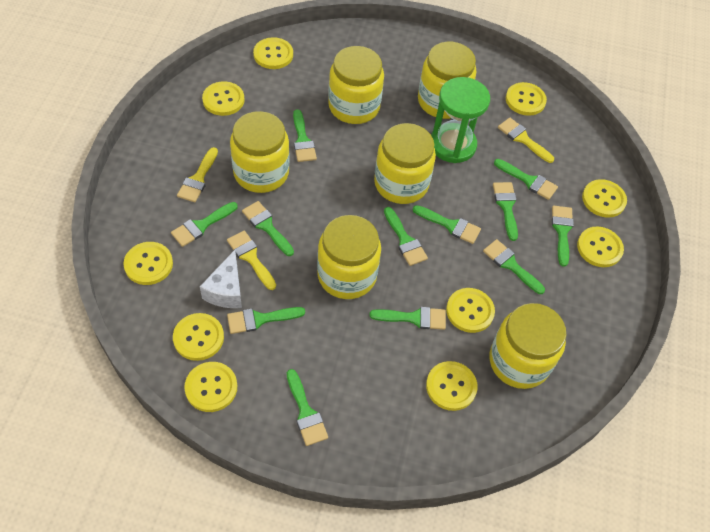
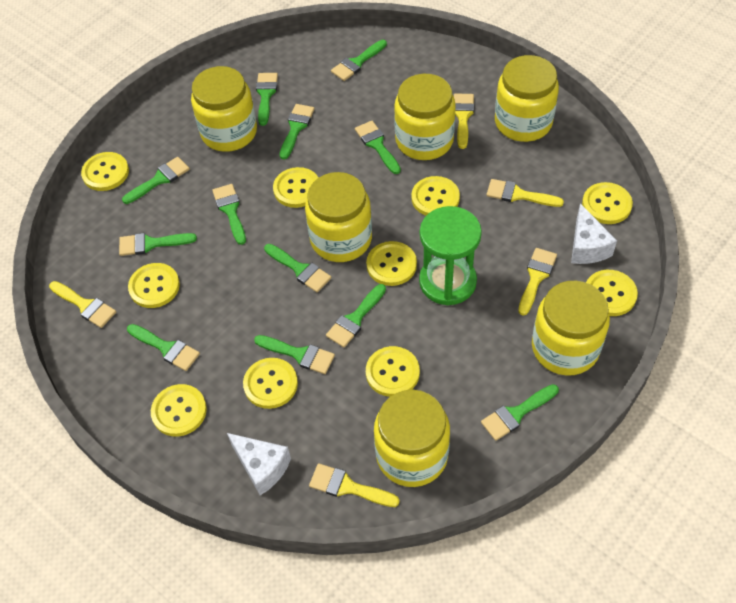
white cheese: 1 -> 2
yellow brush: 3 -> 5

